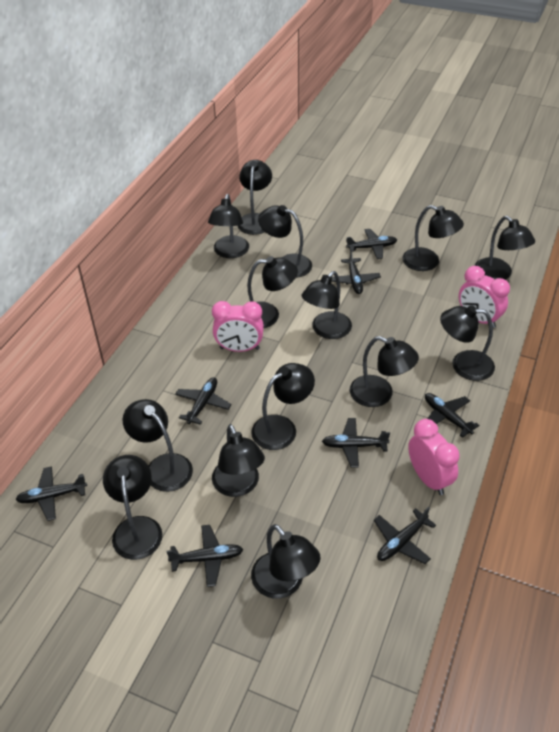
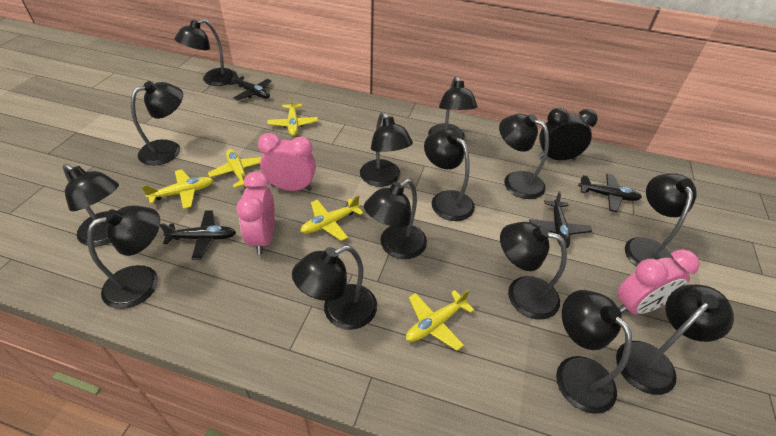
black clock: 0 -> 1
black plane: 8 -> 4
yellow plane: 0 -> 5

